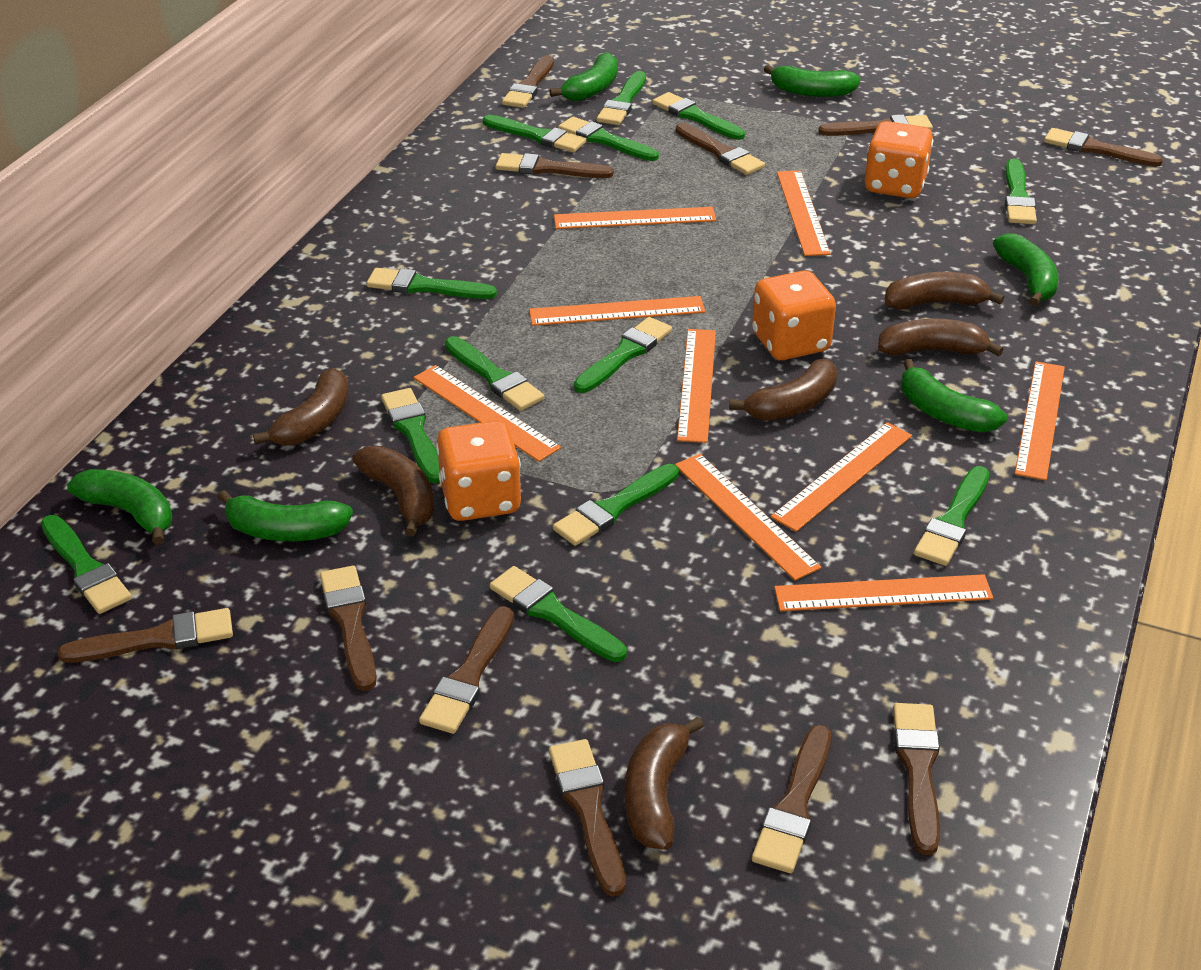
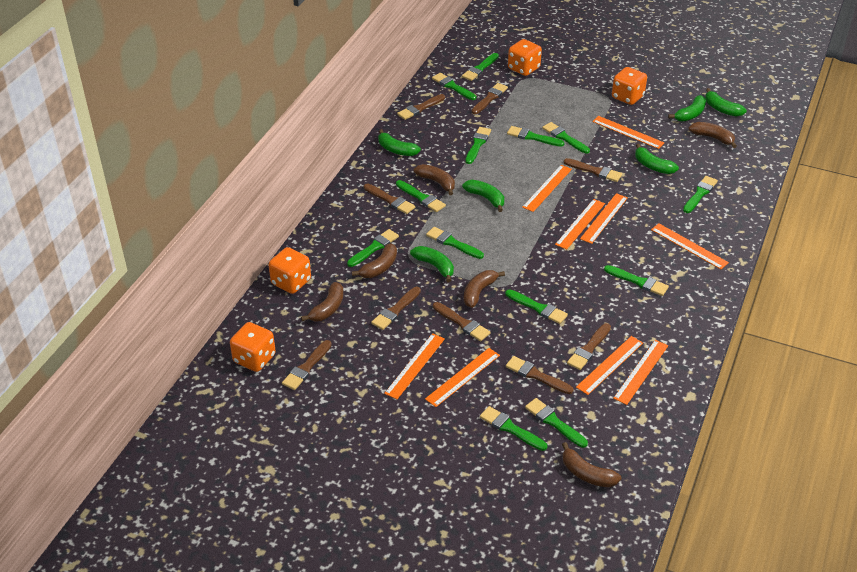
brown brush: 11 -> 9
orange dice: 3 -> 4

